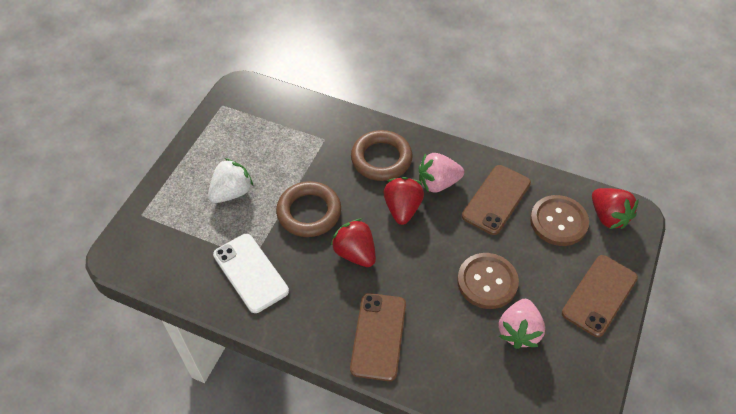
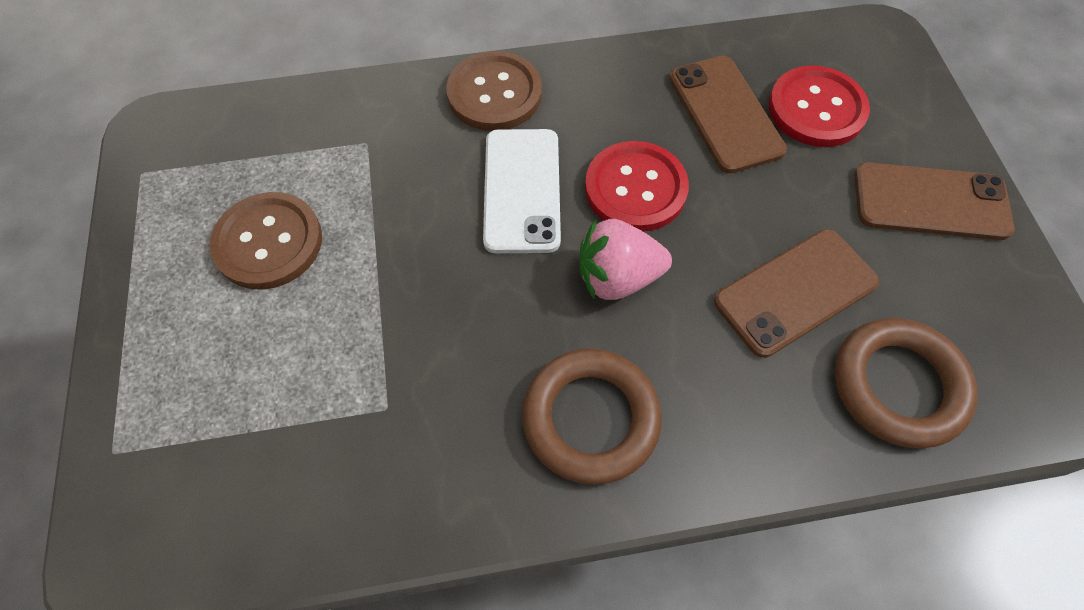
pink strawberry: 2 -> 1
red button: 0 -> 2
red strawberry: 3 -> 0
white strawberry: 1 -> 0

